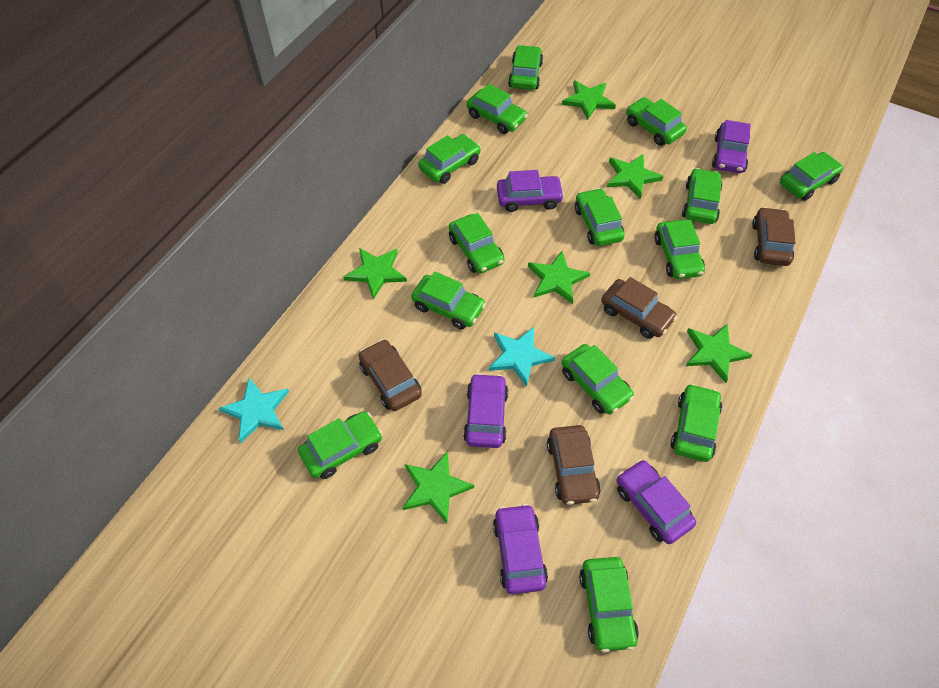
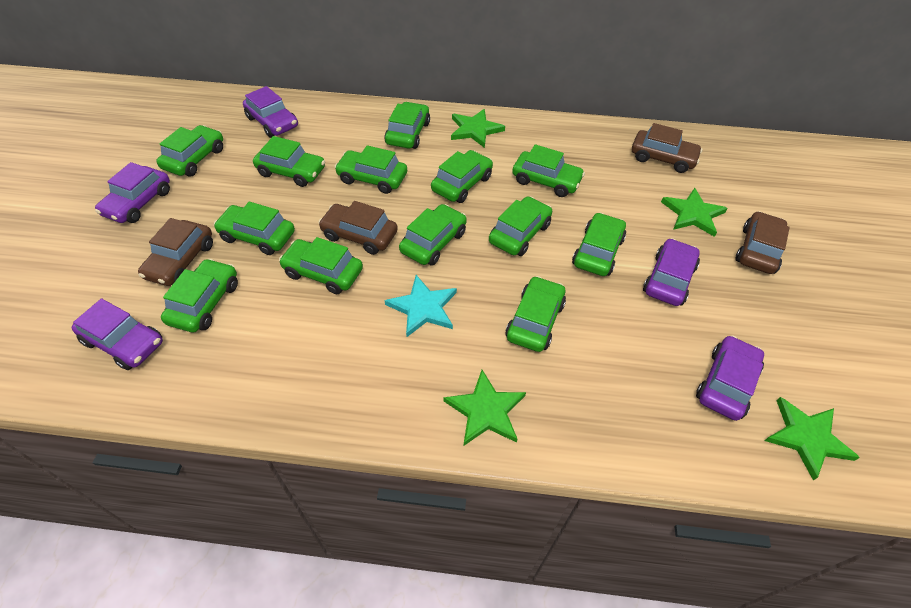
green car: 14 -> 13
green star: 6 -> 4
turquoise star: 2 -> 1

